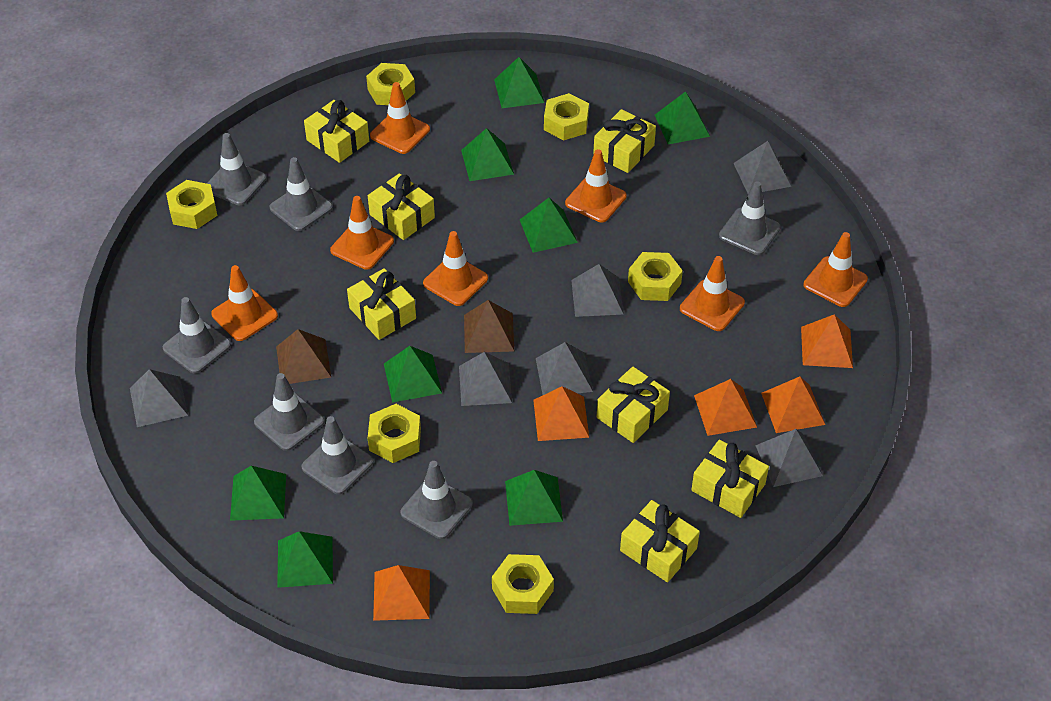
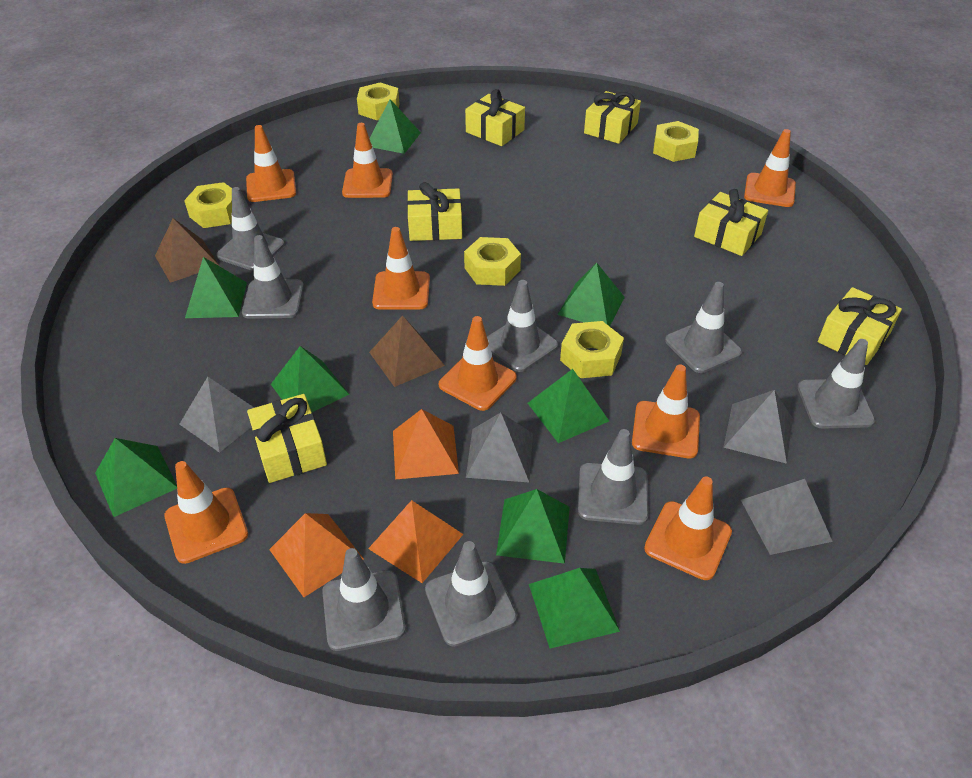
grey pyramid: 6 -> 4
grey traffic cone: 7 -> 8
orange pyramid: 5 -> 3
orange traffic cone: 7 -> 8
yellow gift: 7 -> 6
yellow nut: 6 -> 5

